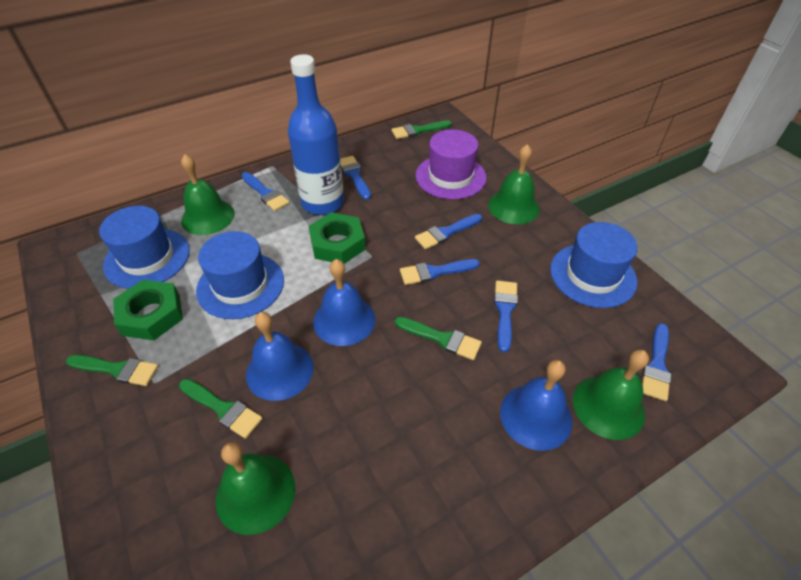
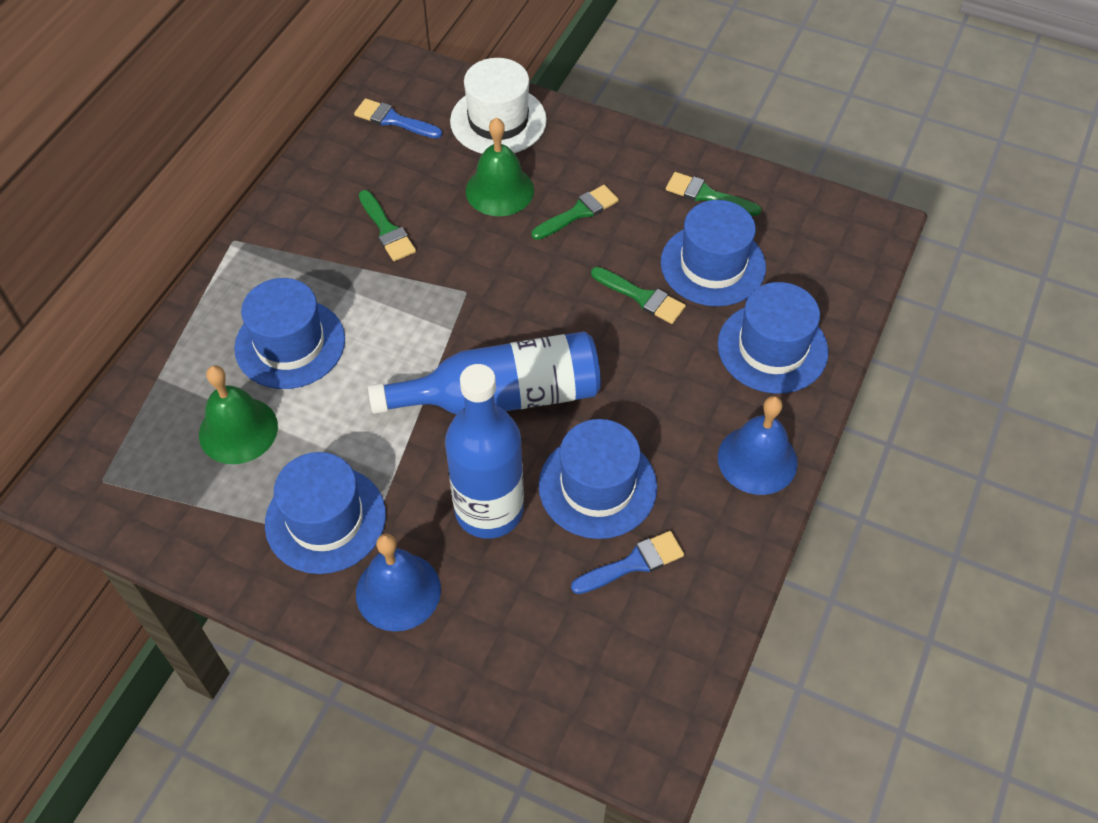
blue bell: 3 -> 2
blue bottle: 1 -> 2
blue brush: 6 -> 2
blue hat: 3 -> 5
green bell: 4 -> 2
green nut: 2 -> 0
purple hat: 1 -> 0
white hat: 0 -> 1

